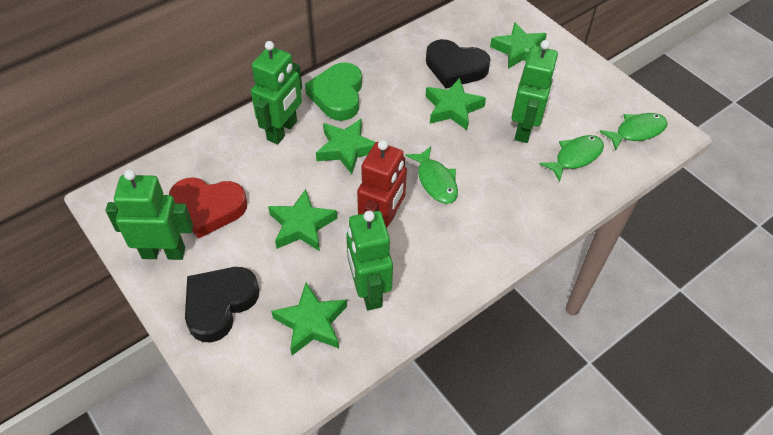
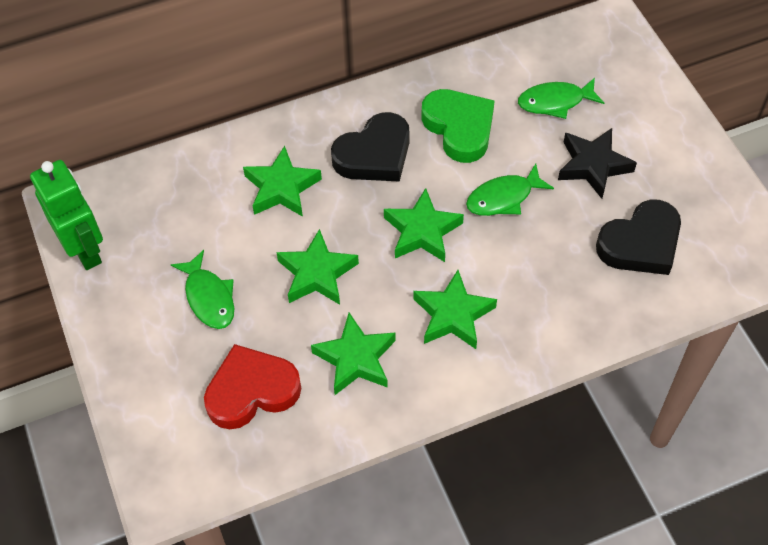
black star: 0 -> 1
green robot: 4 -> 1
red robot: 1 -> 0

